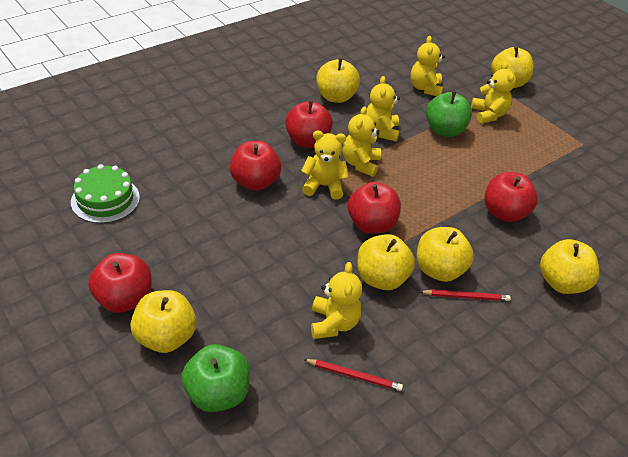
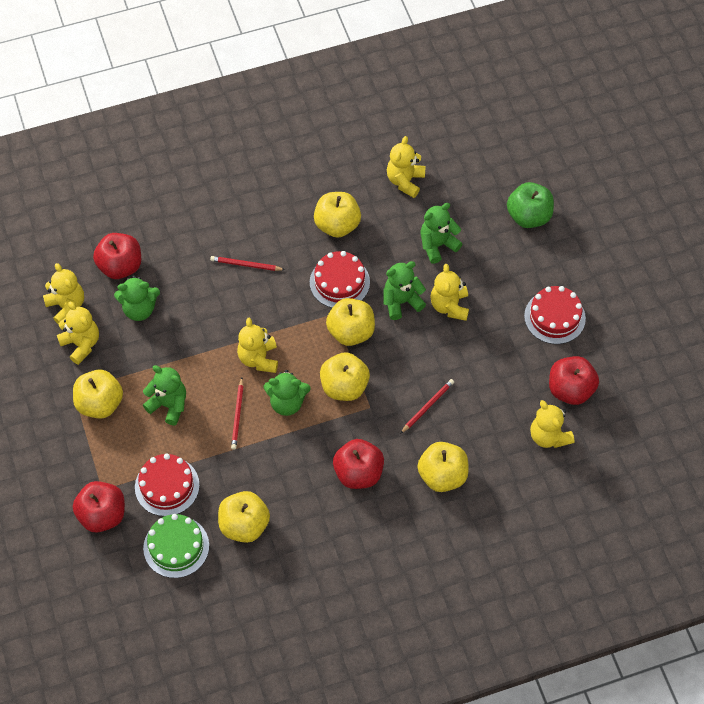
green apple: 2 -> 1
green teddy bear: 0 -> 5
red apple: 5 -> 4
red cake: 0 -> 3
red pencil: 2 -> 3

